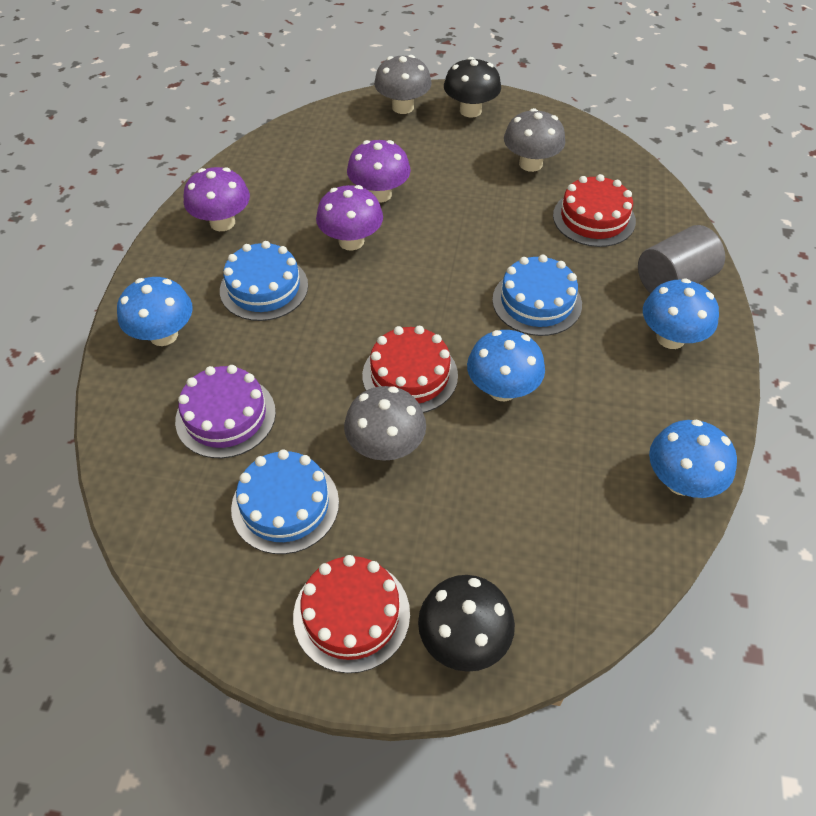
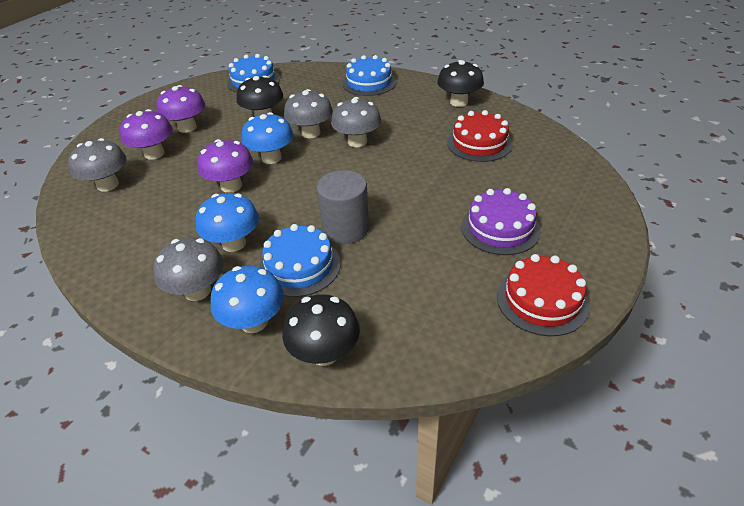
black mushroom: 2 -> 3
blue mushroom: 4 -> 3
grey mushroom: 3 -> 4
red cake: 3 -> 2

